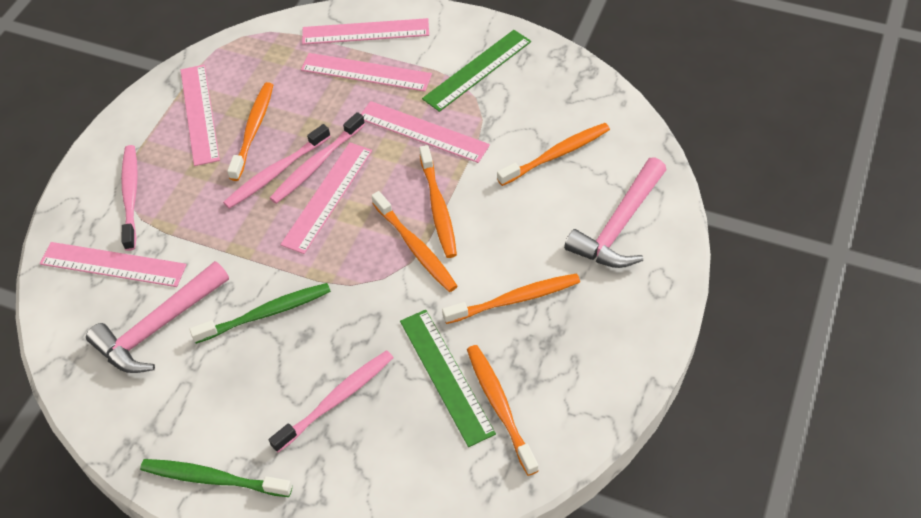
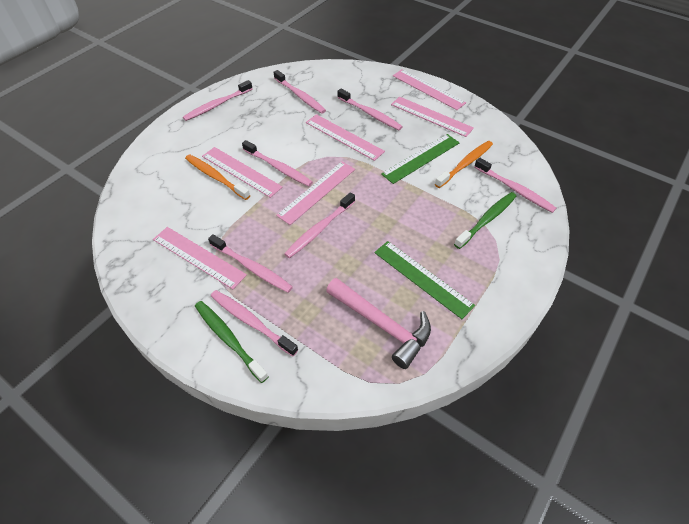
orange toothbrush: 6 -> 2
pink hammer: 2 -> 1
pink toothbrush: 4 -> 8

